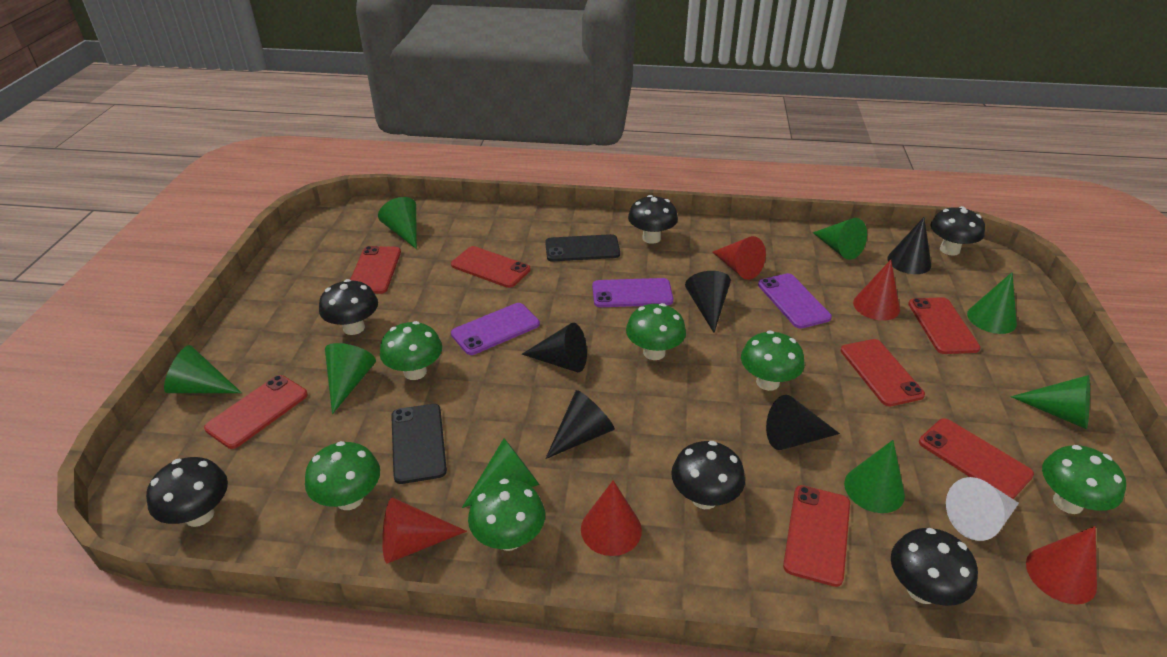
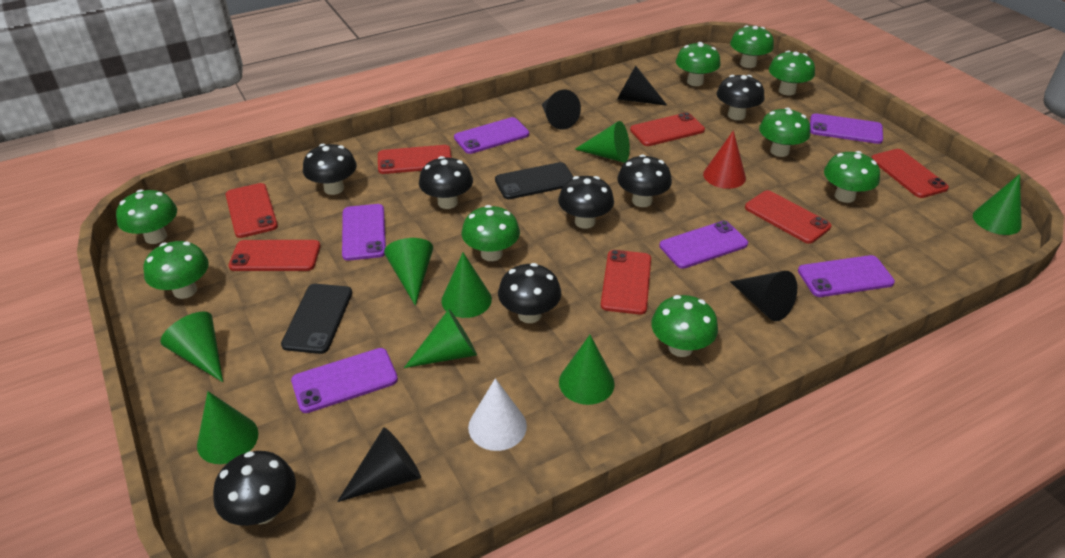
black cone: 5 -> 4
black mushroom: 6 -> 7
green mushroom: 6 -> 9
purple phone: 3 -> 6
red cone: 5 -> 1

